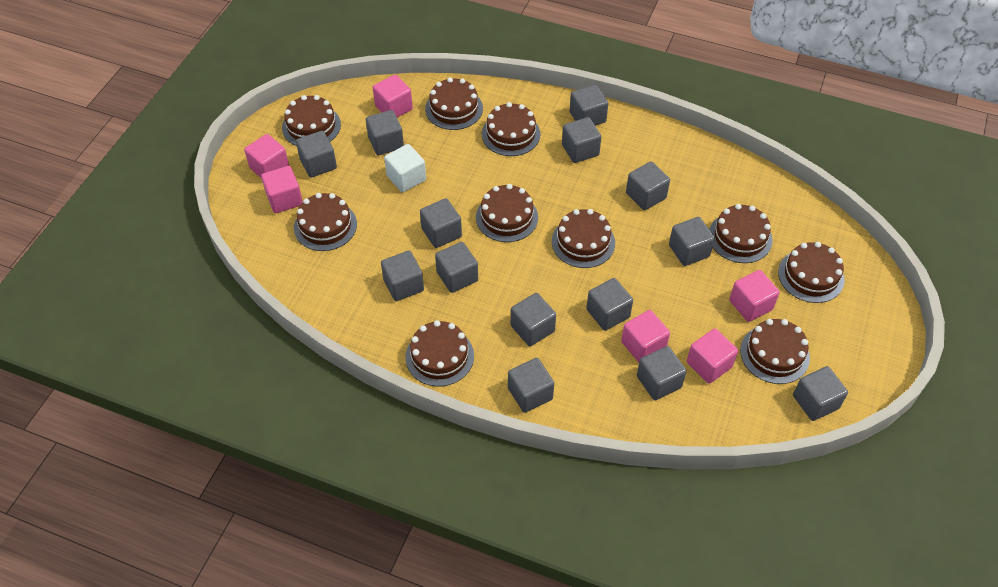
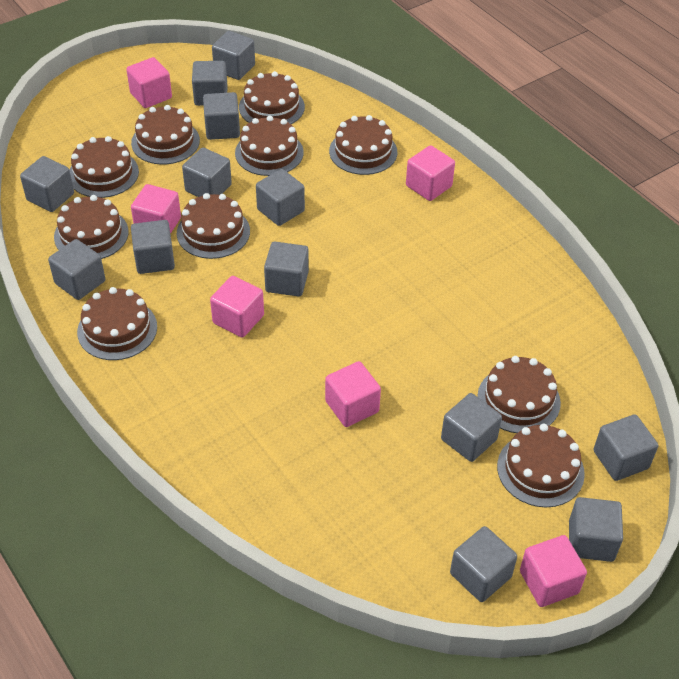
grey cube: 14 -> 13
white cube: 1 -> 0

